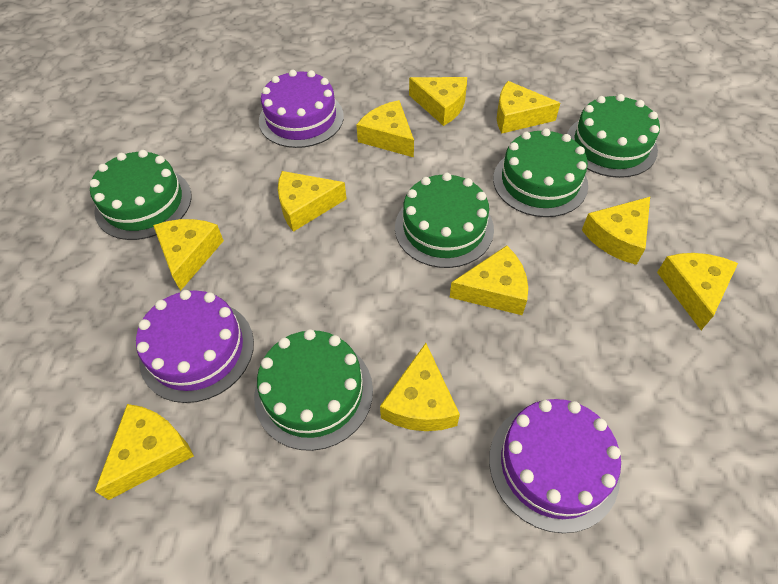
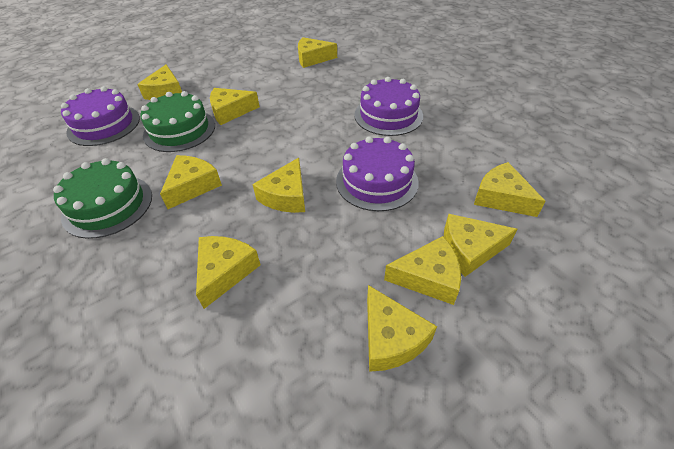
green cake: 5 -> 2

